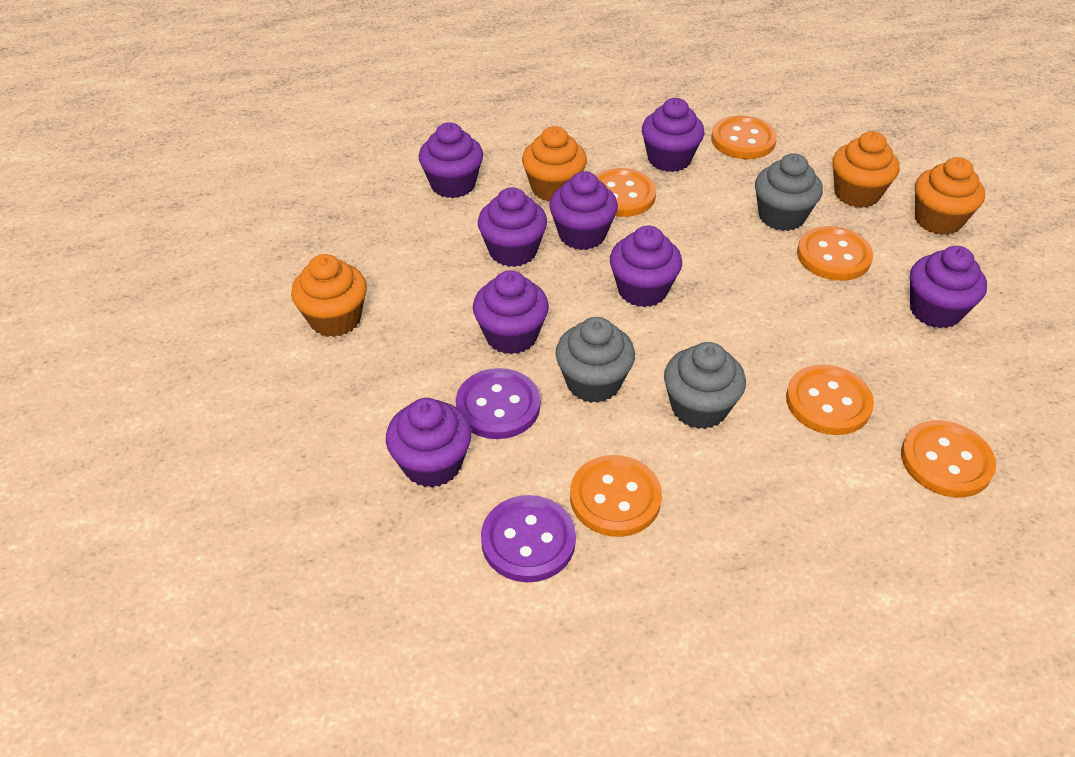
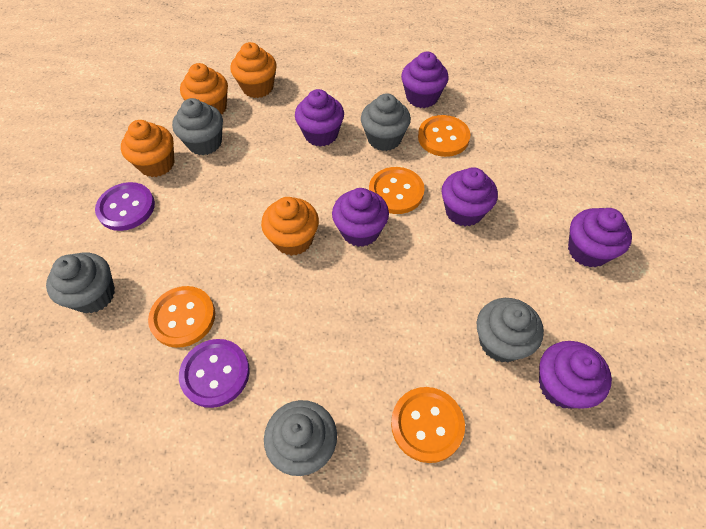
grey cupcake: 3 -> 5
orange button: 6 -> 4
purple cupcake: 8 -> 6

